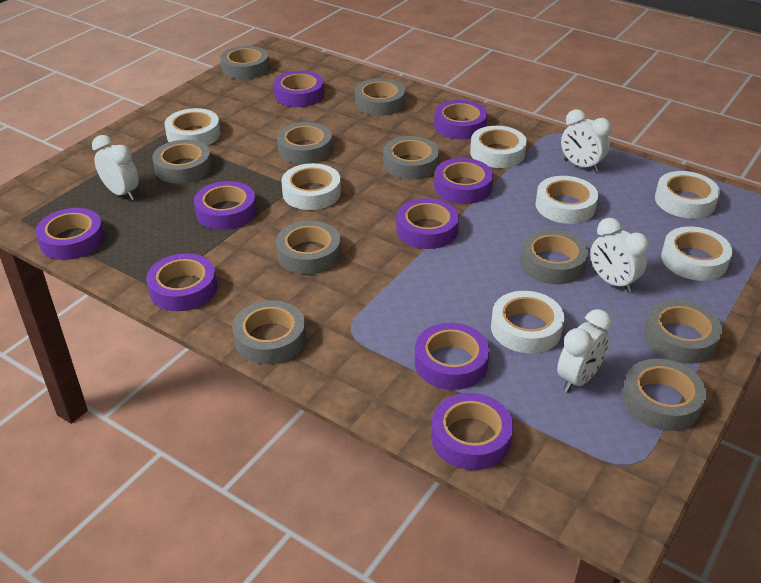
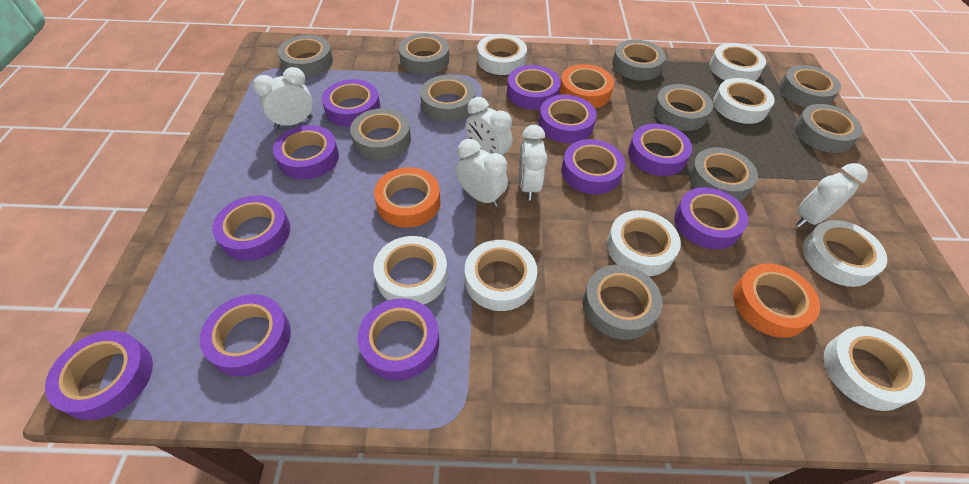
orange tape: 0 -> 3
purple tape: 9 -> 11
white clock: 4 -> 5
white tape: 7 -> 8

